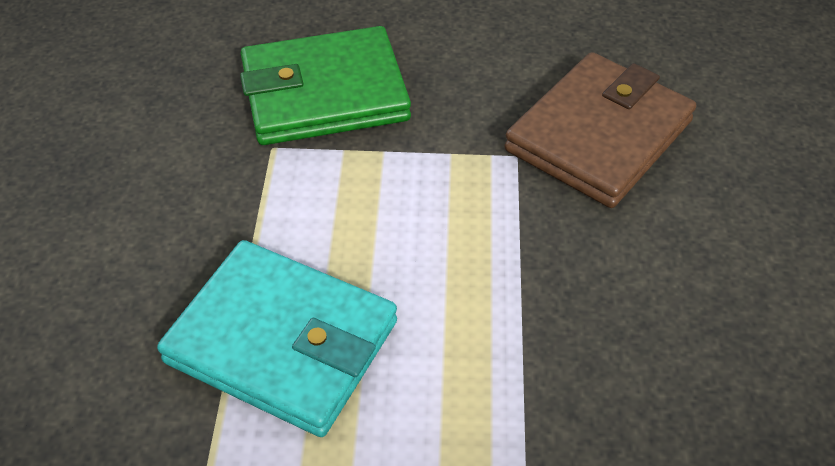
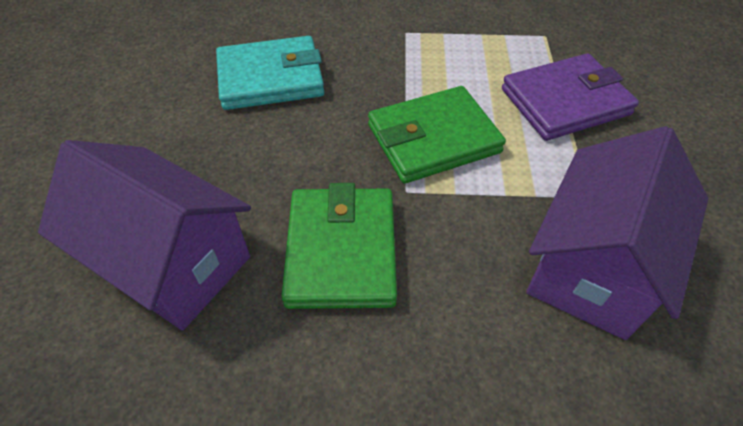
brown wallet: 1 -> 0
green wallet: 1 -> 2
purple house: 0 -> 2
purple wallet: 0 -> 1

